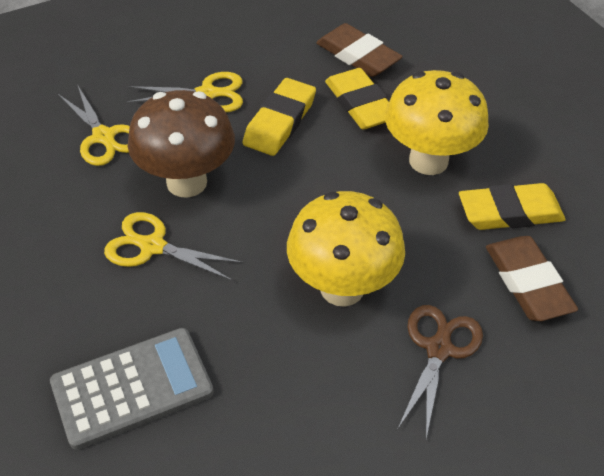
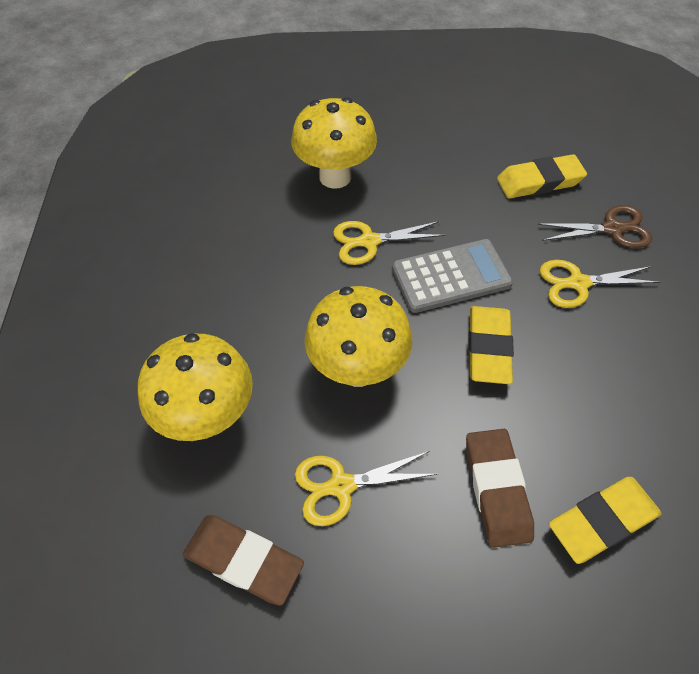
brown mushroom: 1 -> 0
yellow mushroom: 2 -> 3

